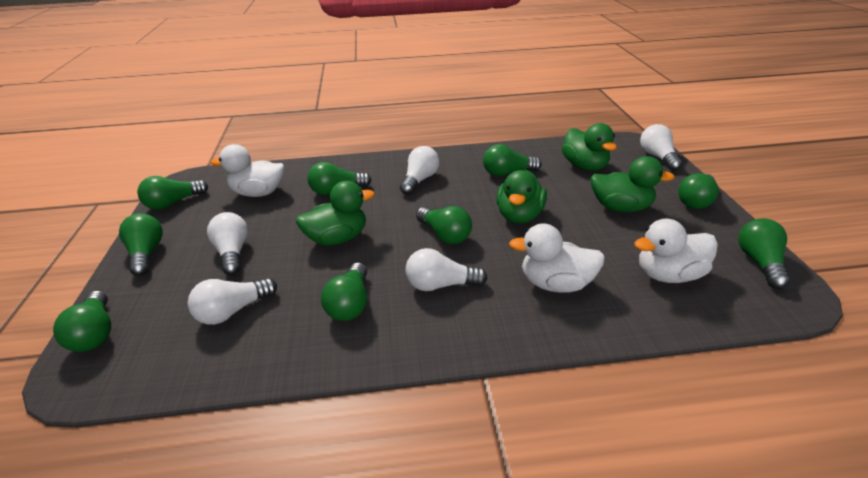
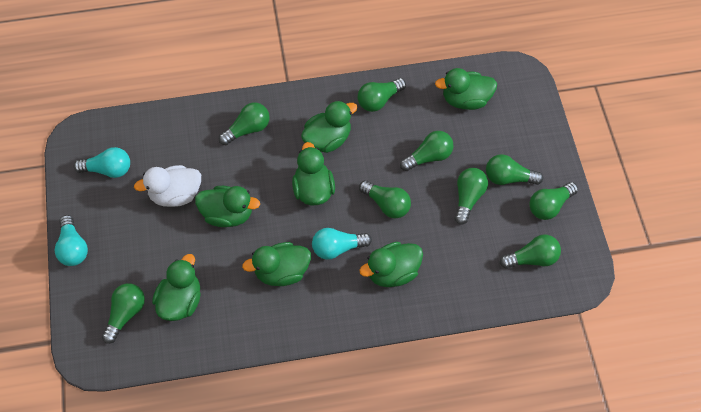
green duck: 4 -> 7
turquoise light bulb: 0 -> 3
white duck: 3 -> 1
white light bulb: 5 -> 0

